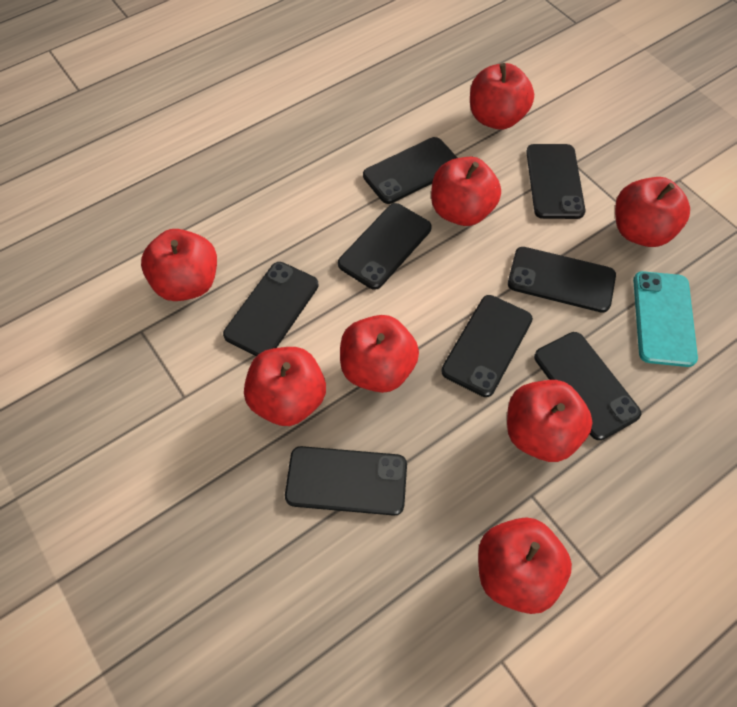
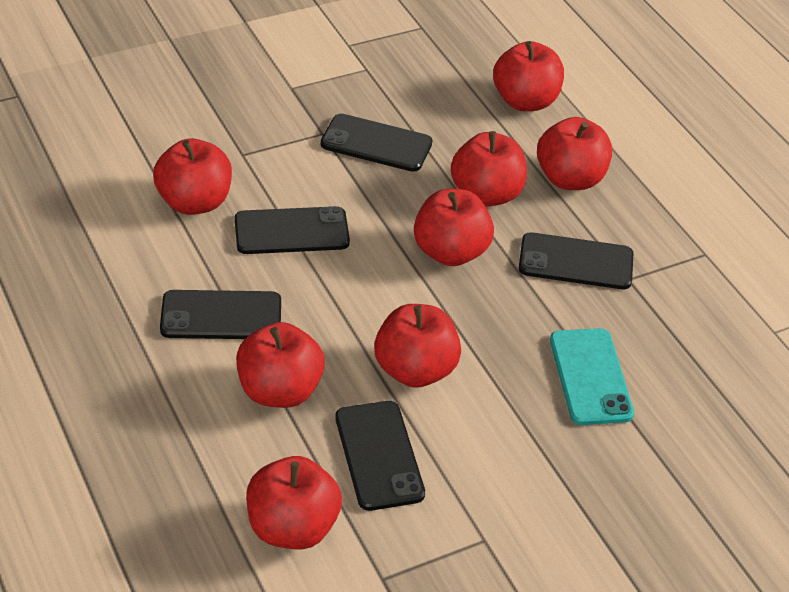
black phone: 8 -> 5

